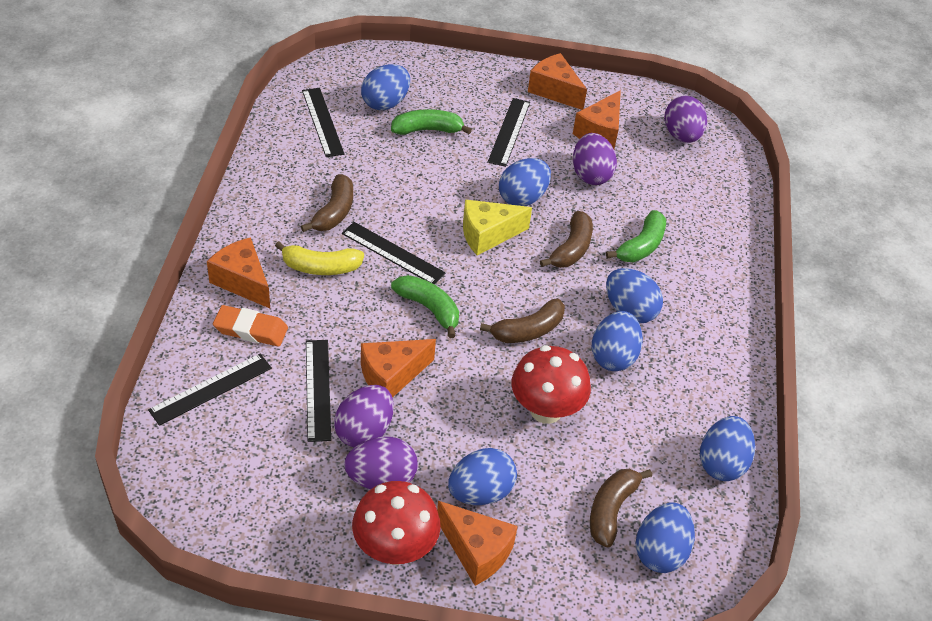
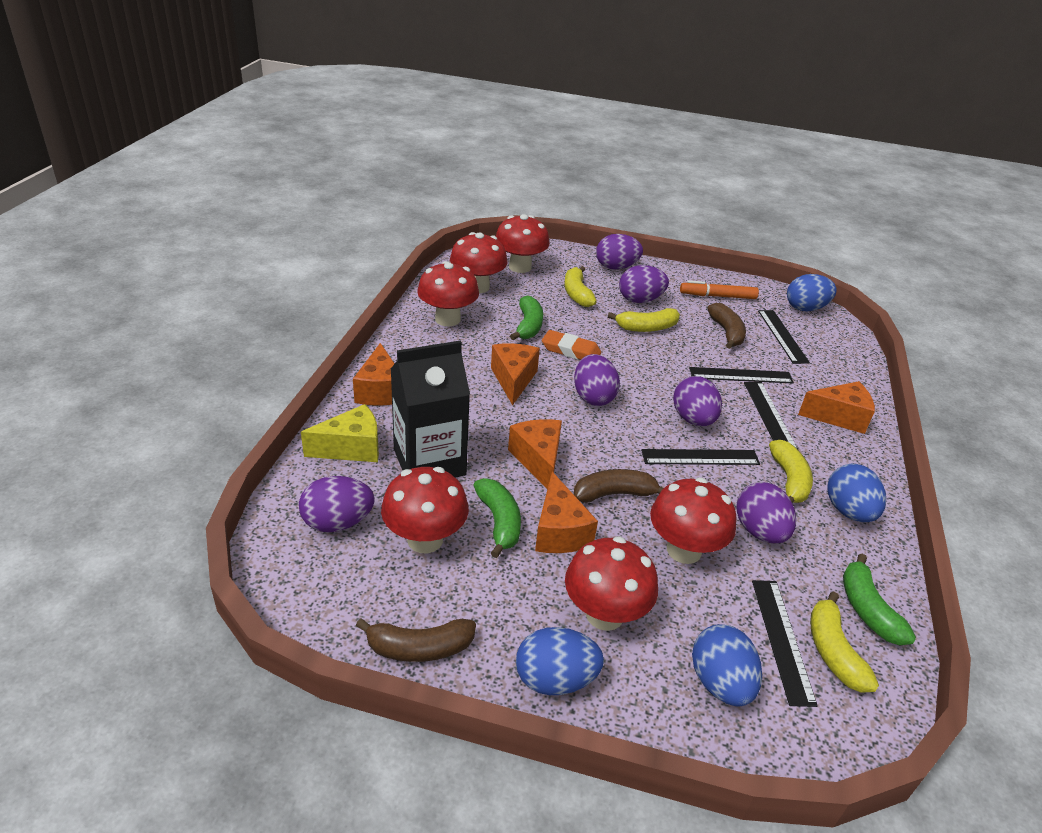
black carton: 0 -> 1
blue egg: 7 -> 4
brown banana: 4 -> 3
orange marker: 0 -> 1
purple egg: 4 -> 6
red mushroom: 2 -> 6
yellow banana: 1 -> 4

